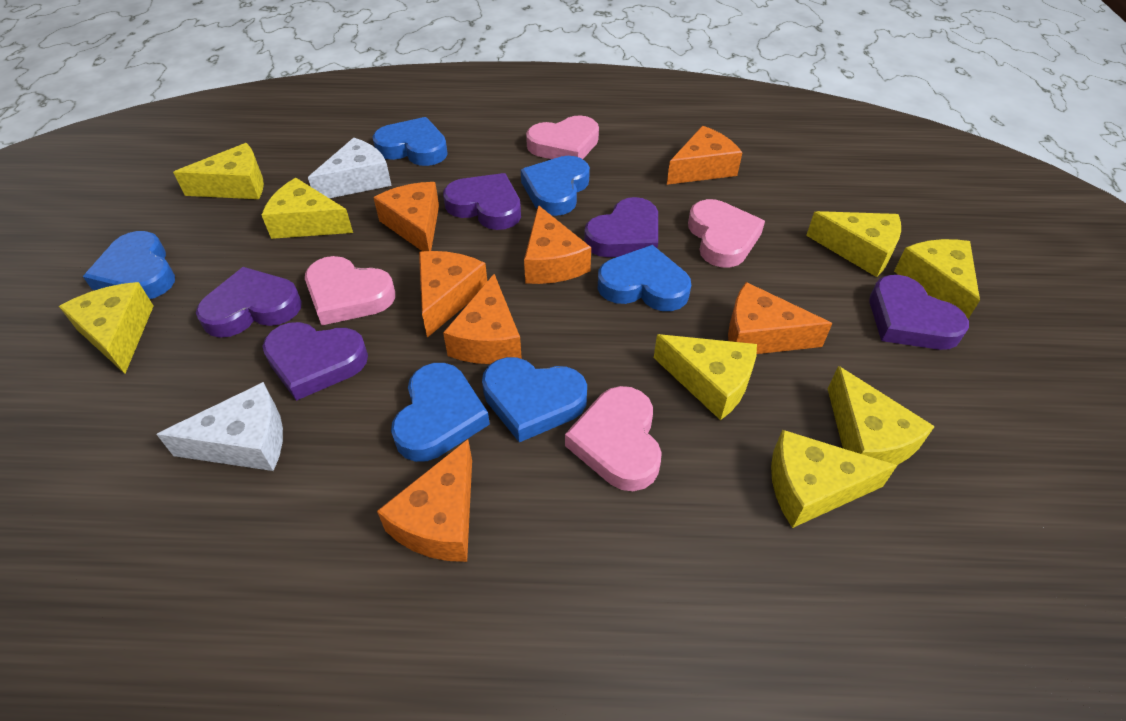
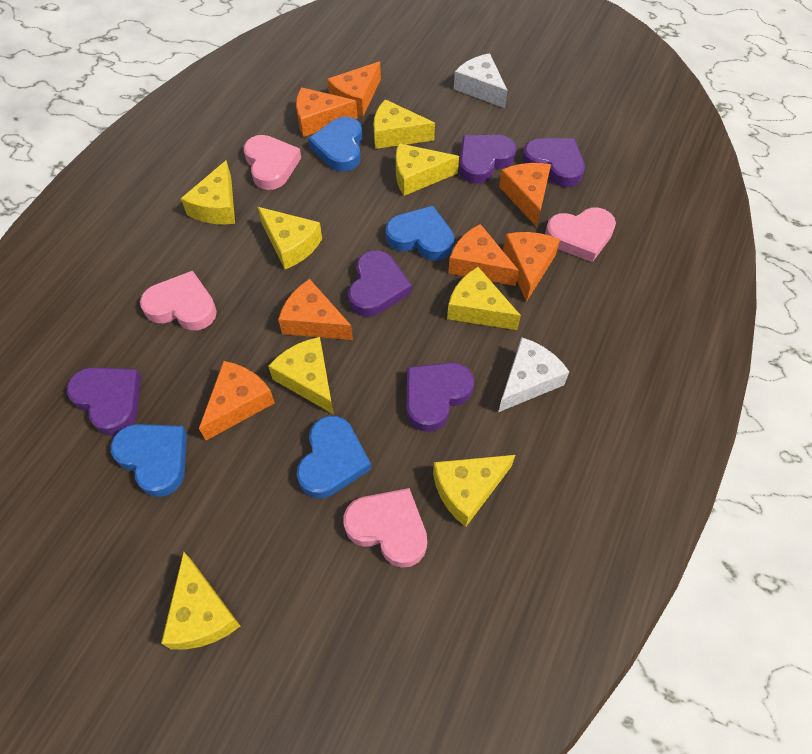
blue heart: 6 -> 4

